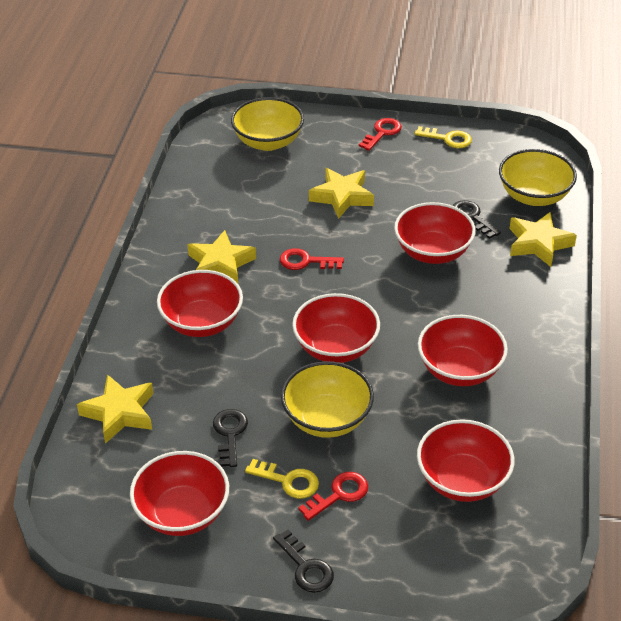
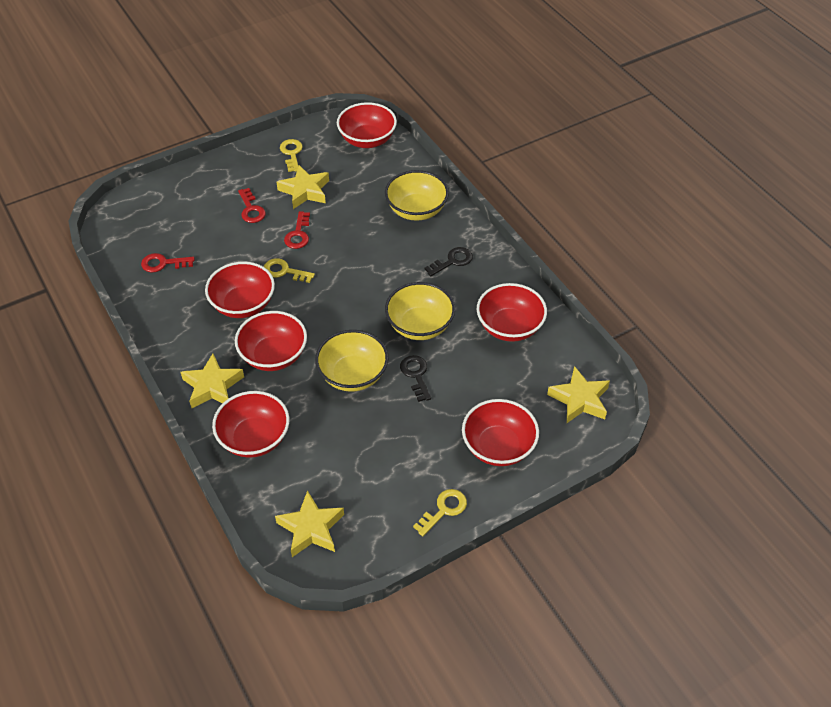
black key: 3 -> 2
yellow key: 2 -> 3

